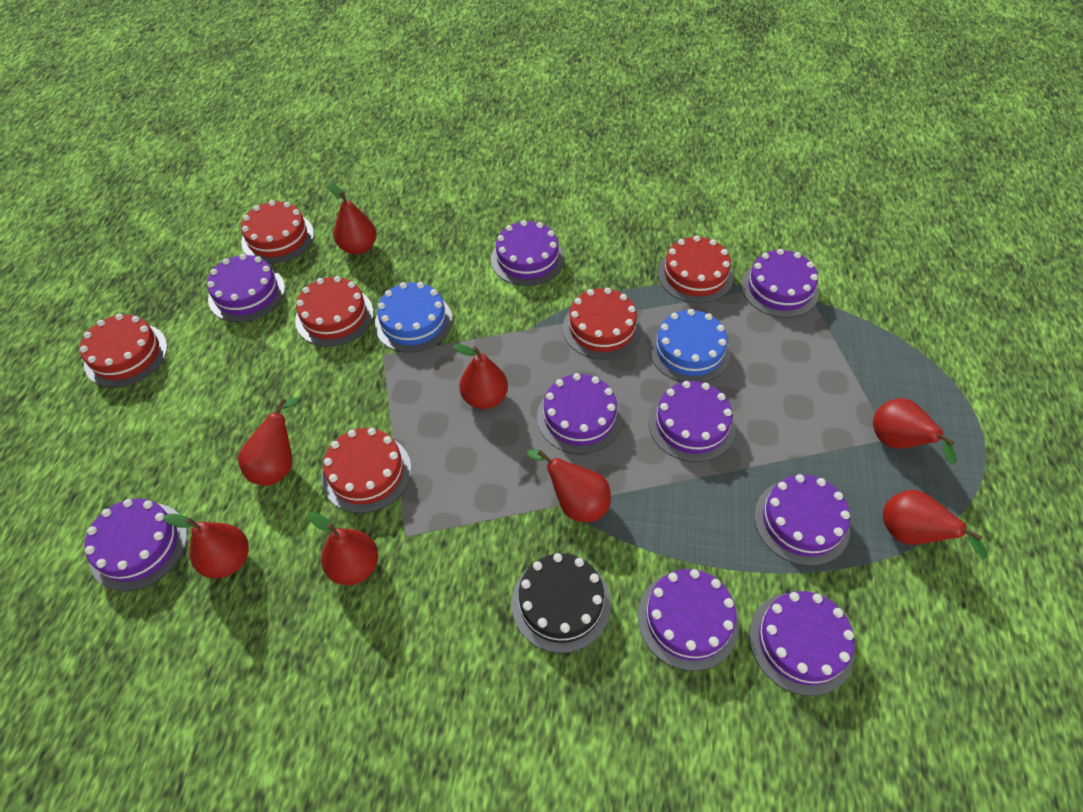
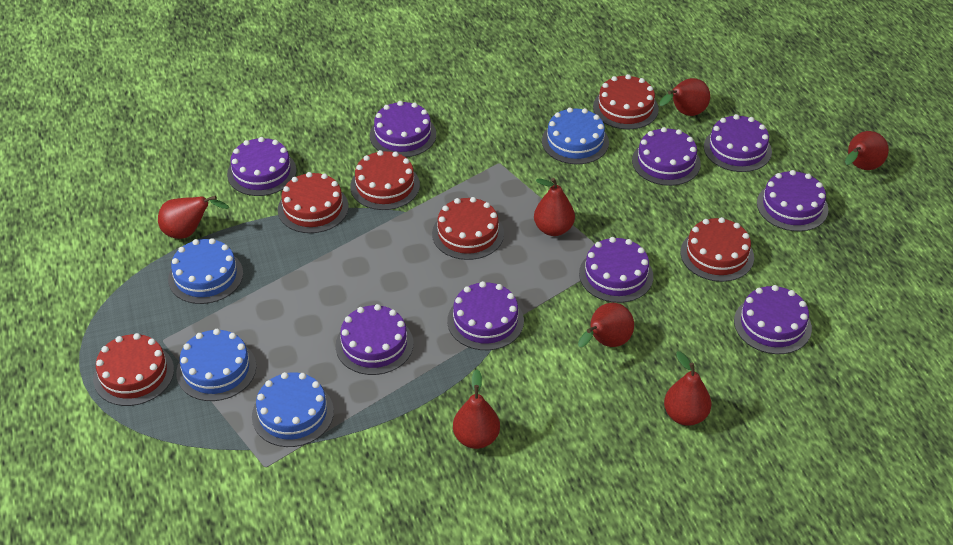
black cake: 1 -> 0
blue cake: 2 -> 4
red pear: 8 -> 7

